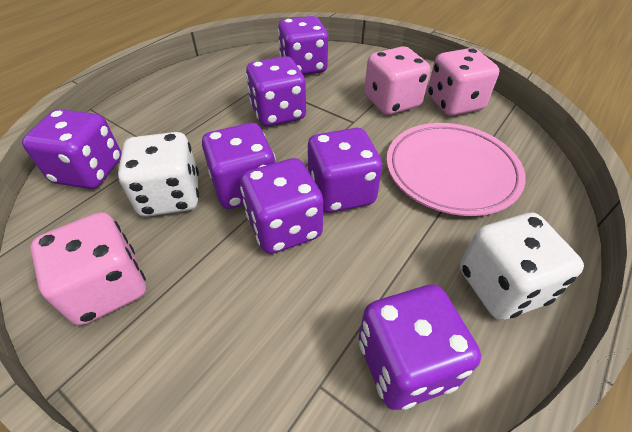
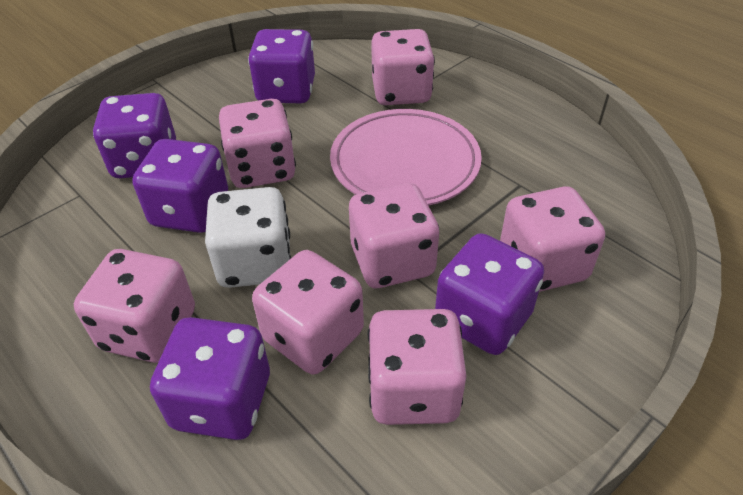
pink dice: 3 -> 7
purple dice: 7 -> 5
white dice: 2 -> 1

